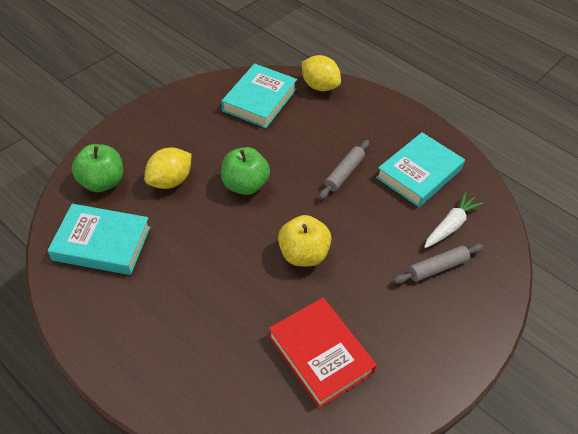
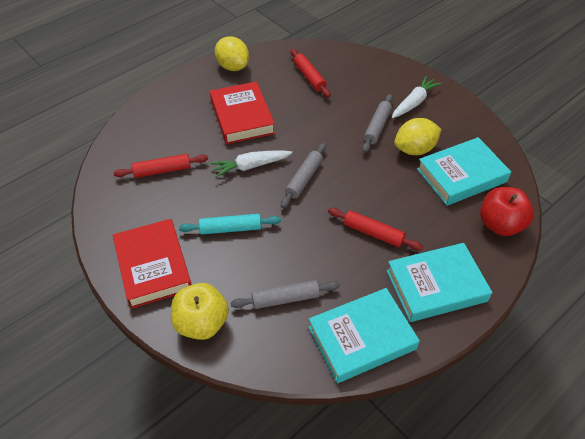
green apple: 2 -> 0
grey rolling pin: 2 -> 3
red apple: 0 -> 1
red book: 1 -> 2
red rolling pin: 0 -> 3
turquoise rolling pin: 0 -> 1
white carrot: 1 -> 2

